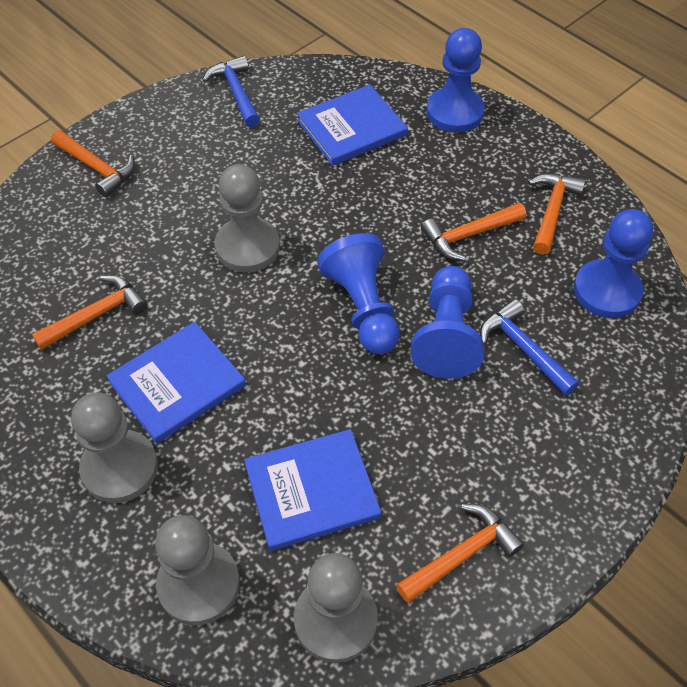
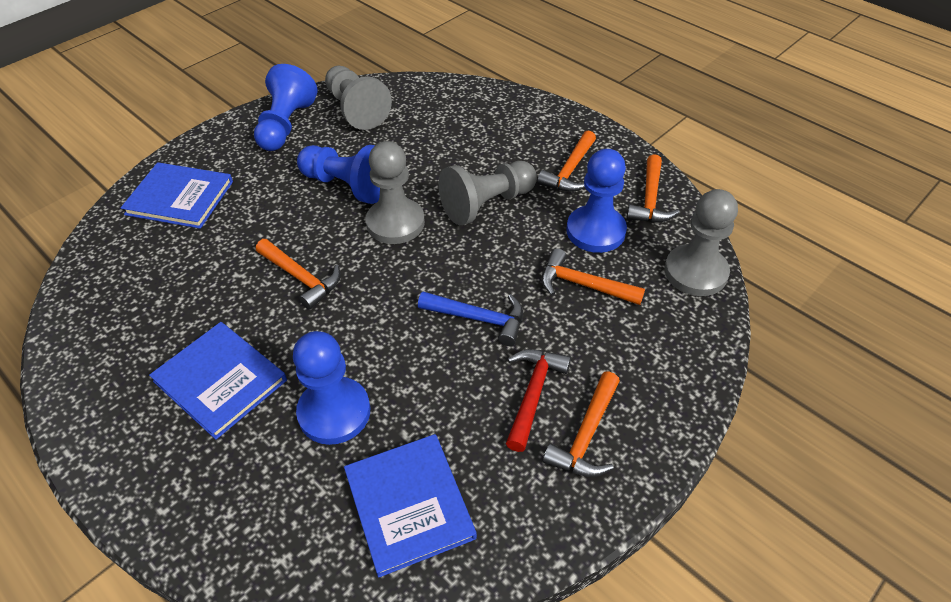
blue hammer: 2 -> 1
red hammer: 0 -> 1

